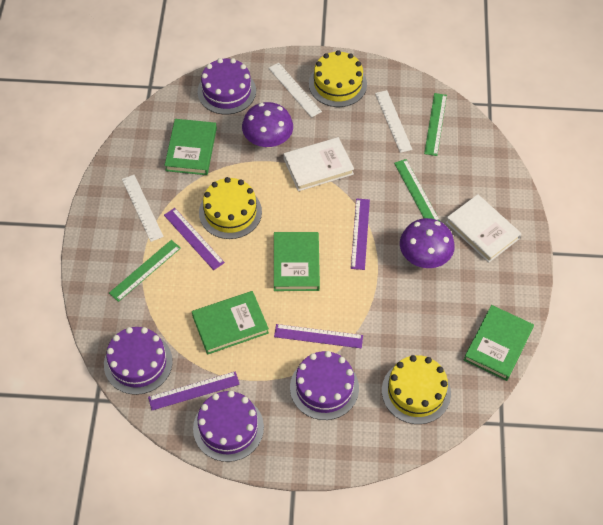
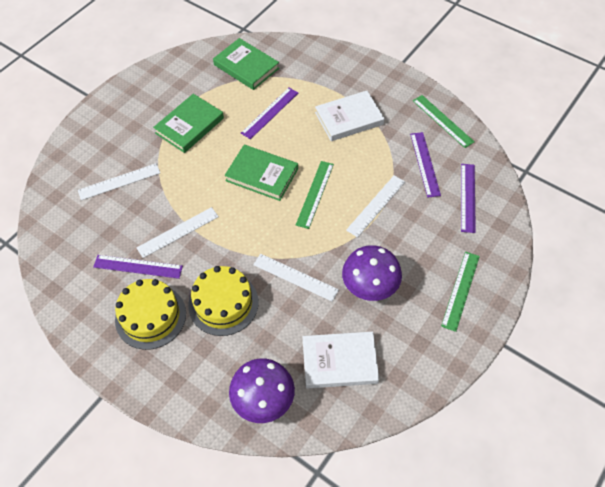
green book: 4 -> 3
purple cake: 4 -> 0
white ruler: 3 -> 4
yellow cake: 3 -> 2

